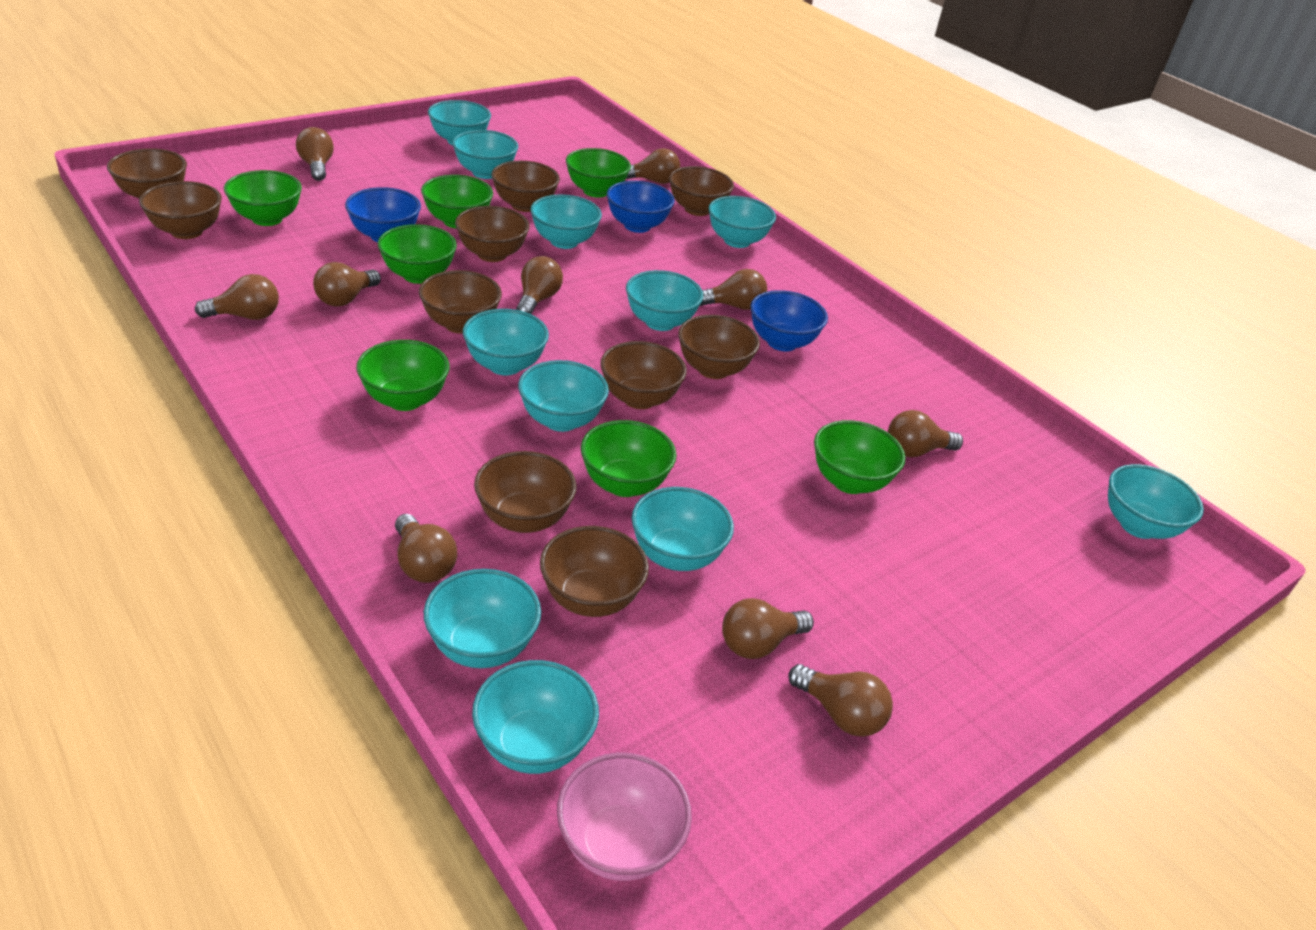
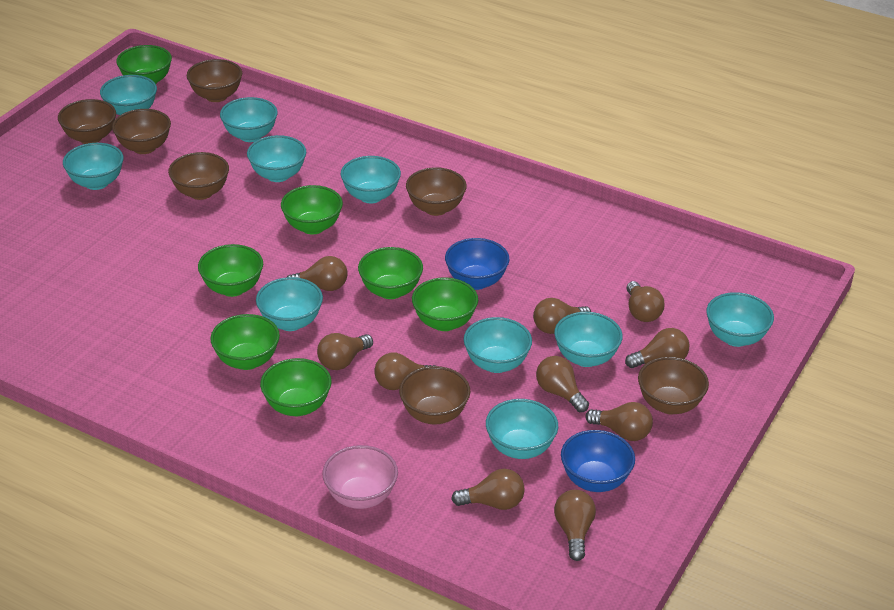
blue bowl: 3 -> 2
brown bowl: 10 -> 7
turquoise bowl: 11 -> 10

